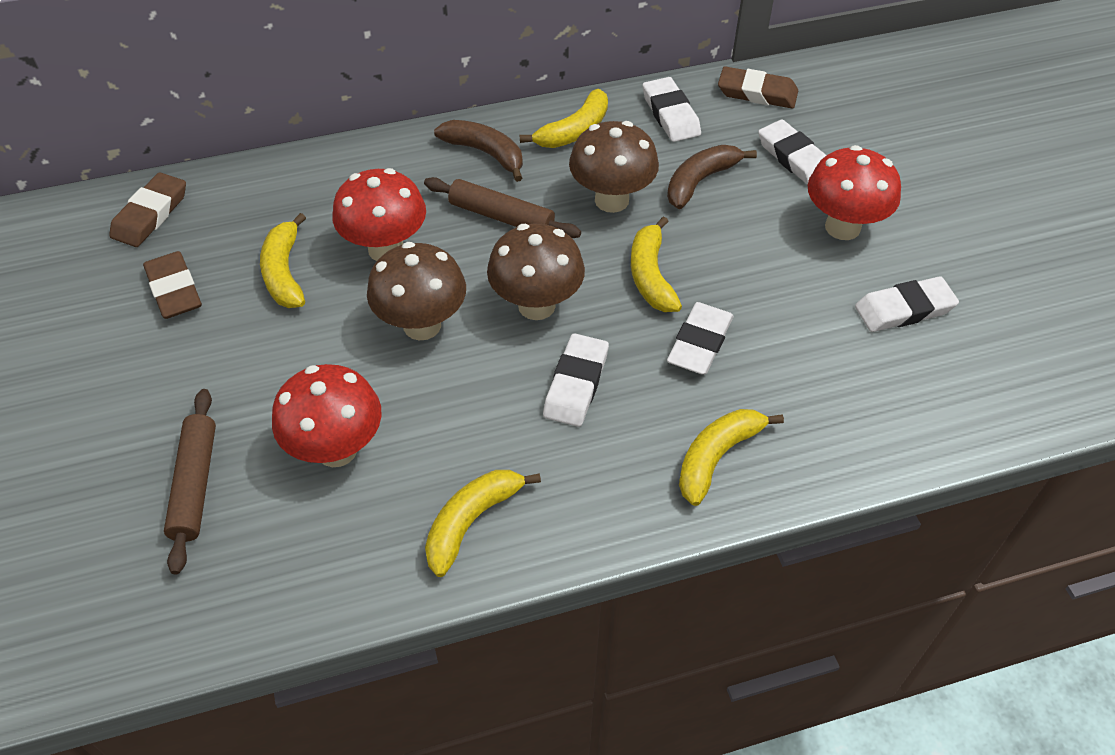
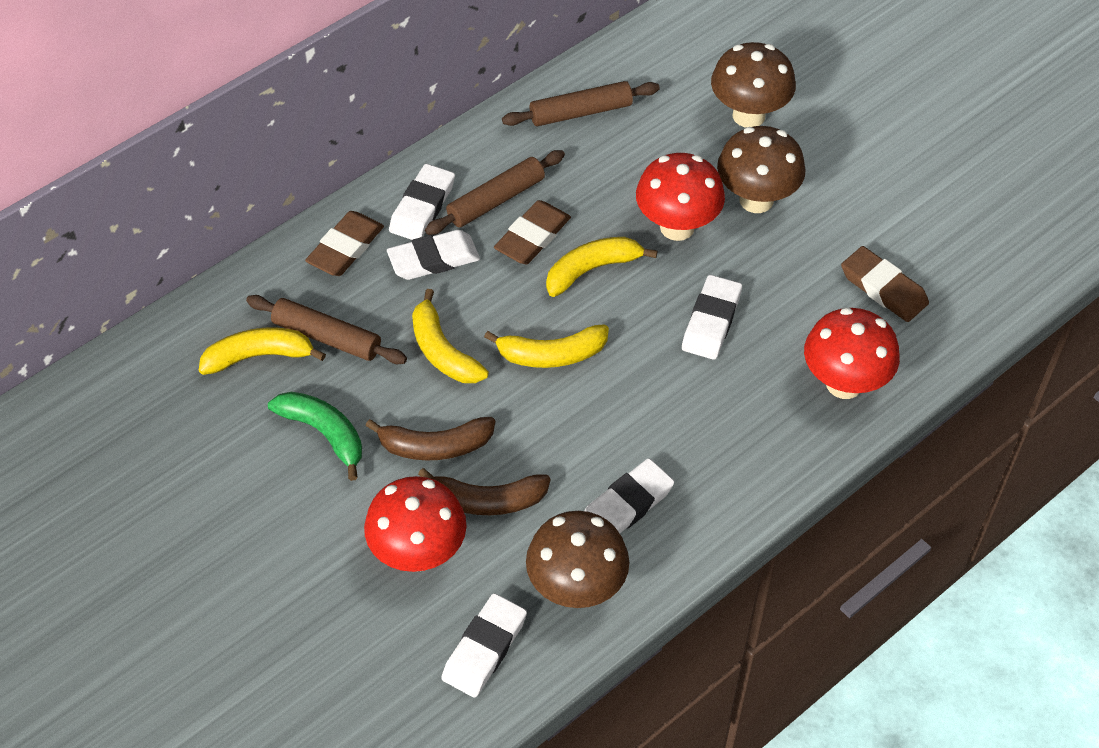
brown rolling pin: 2 -> 3
green banana: 0 -> 1
yellow banana: 5 -> 4

